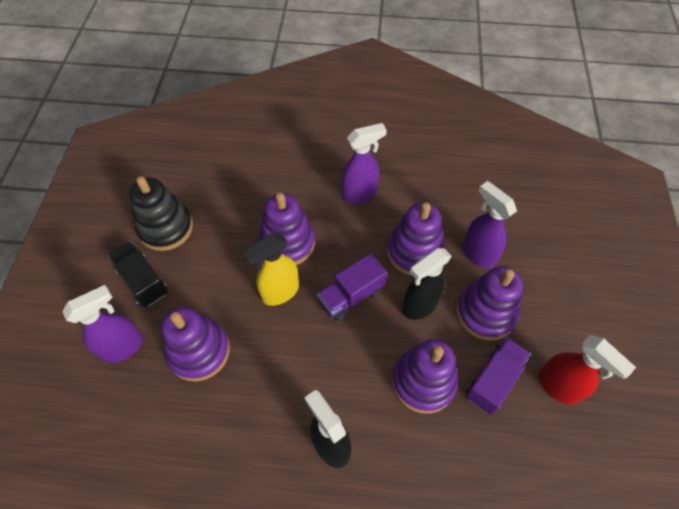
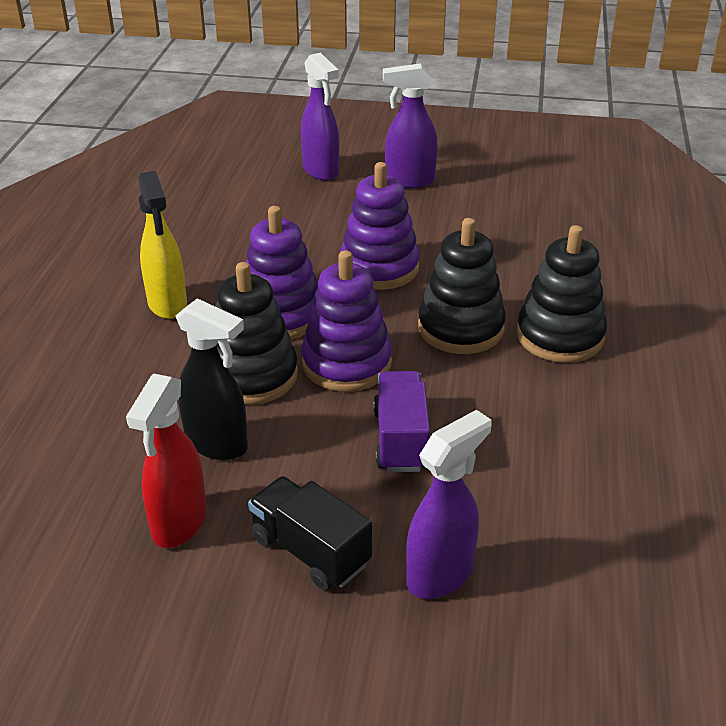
black spray bottle: 2 -> 1
black stacking toy: 1 -> 3
purple stacking toy: 5 -> 3
purple truck: 2 -> 1

